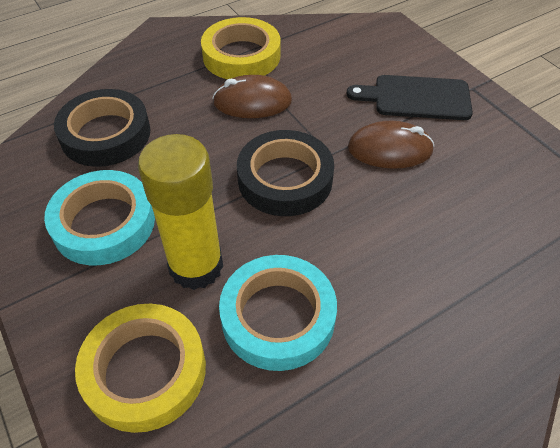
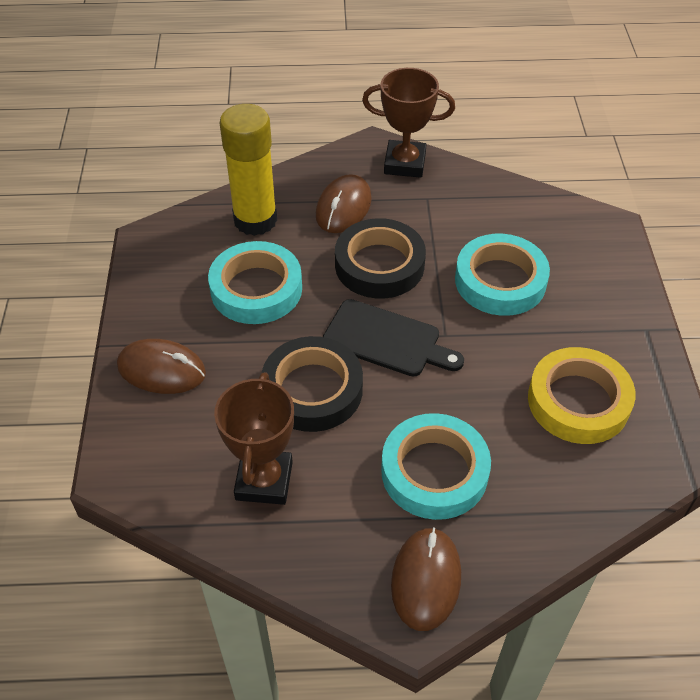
brown mouse: 2 -> 3
brown trophy: 0 -> 2
turquoise tape: 2 -> 3
yellow tape: 2 -> 1

